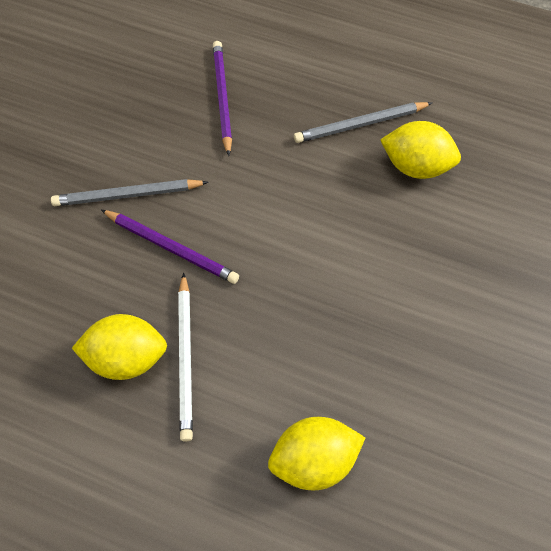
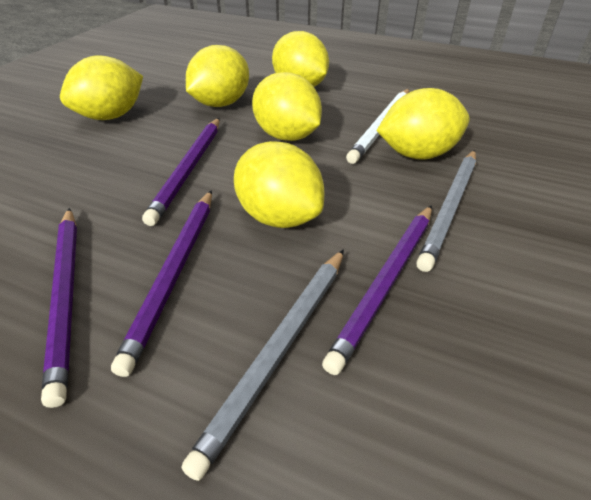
purple pencil: 2 -> 4
yellow lemon: 3 -> 6

